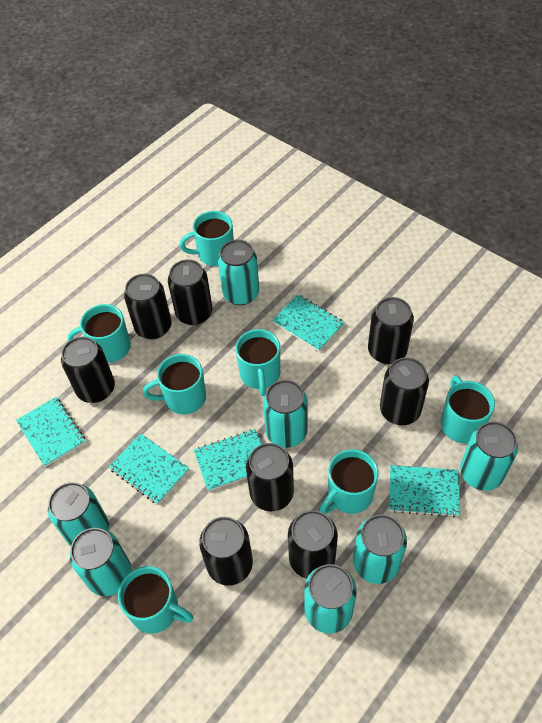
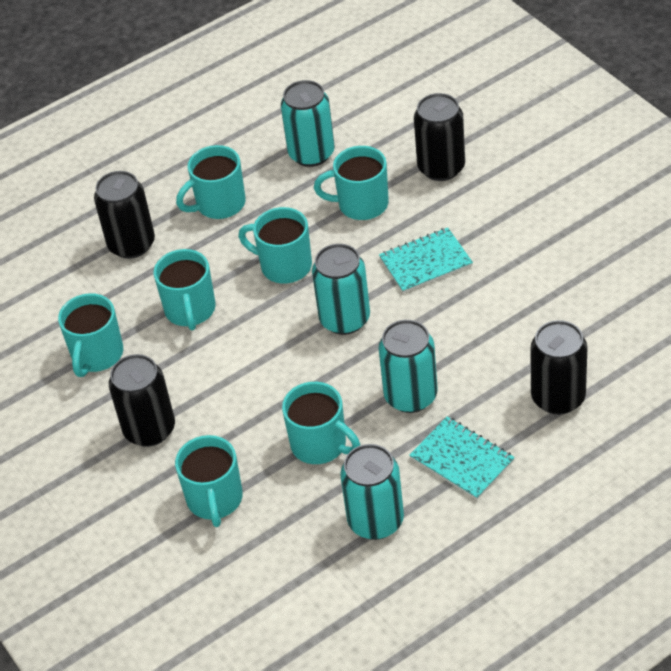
black can: 8 -> 4
turquoise can: 7 -> 4
turquoise notebook: 5 -> 2

